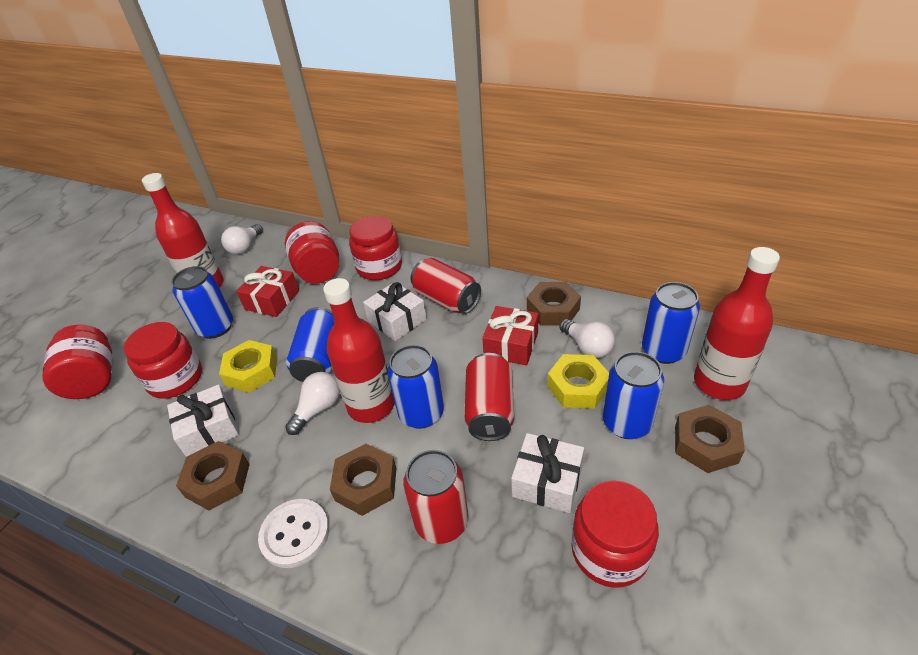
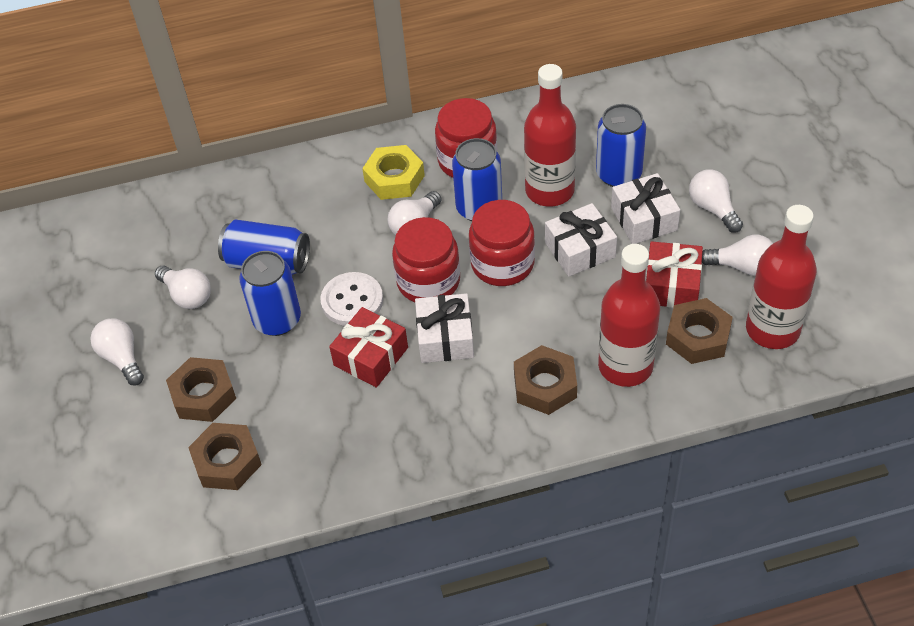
blue can: 5 -> 4
red can: 3 -> 0
red jar: 5 -> 3
white light bulb: 3 -> 5
yellow nut: 2 -> 1

